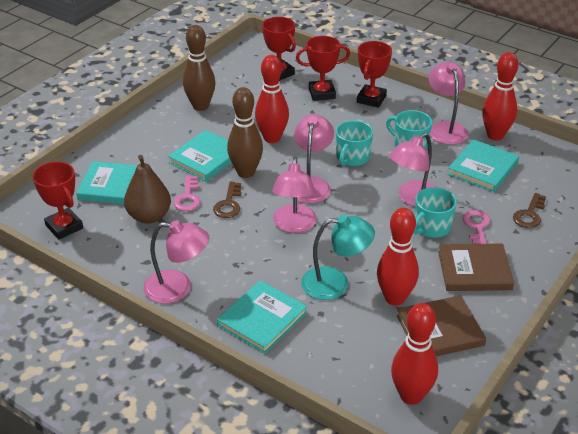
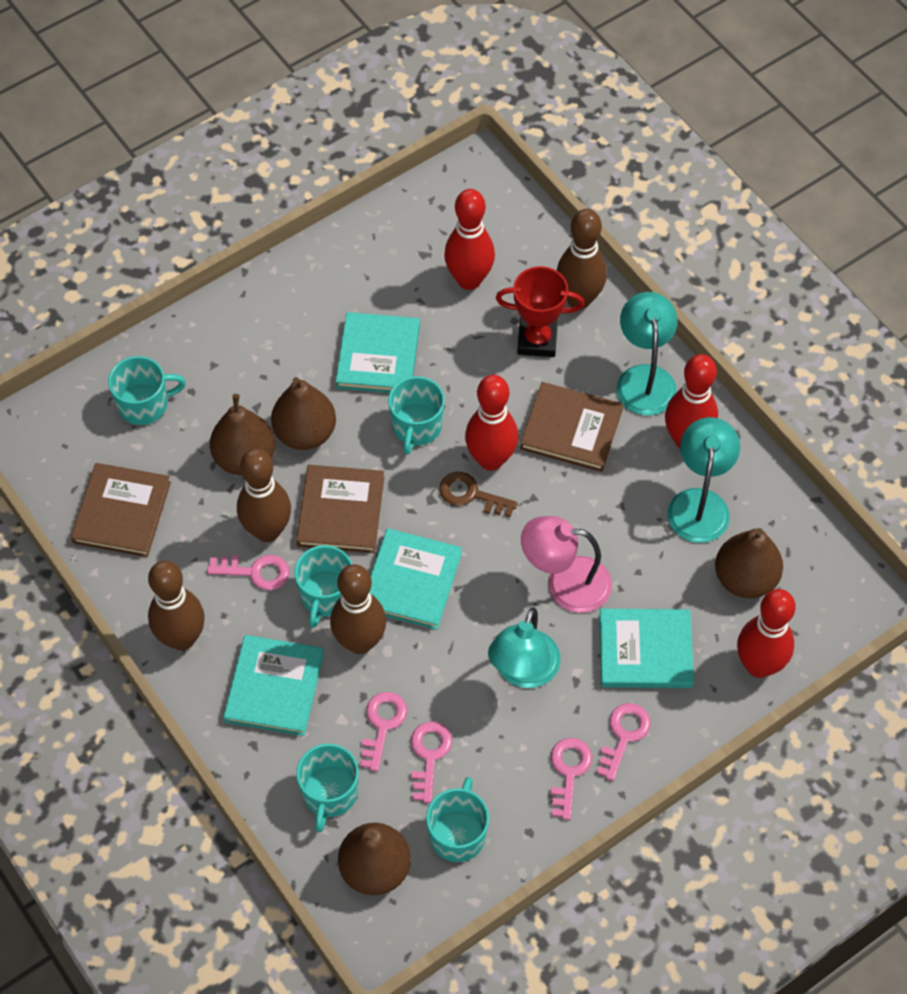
brown book: 2 -> 3
brown bowling pin: 2 -> 4
brown key: 2 -> 1
brown pear: 1 -> 4
pink key: 2 -> 5
pink lamp: 5 -> 1
red trophy: 4 -> 1
turquoise lamp: 1 -> 3
turquoise mug: 3 -> 5

